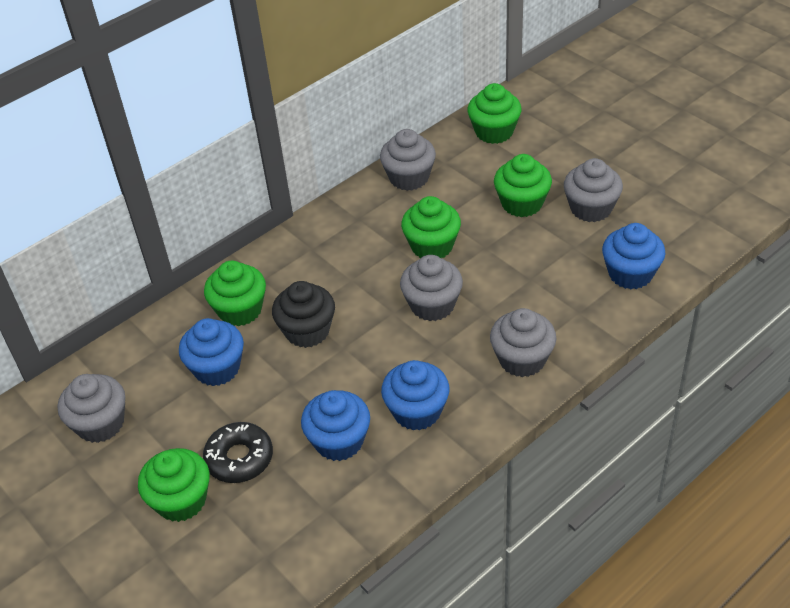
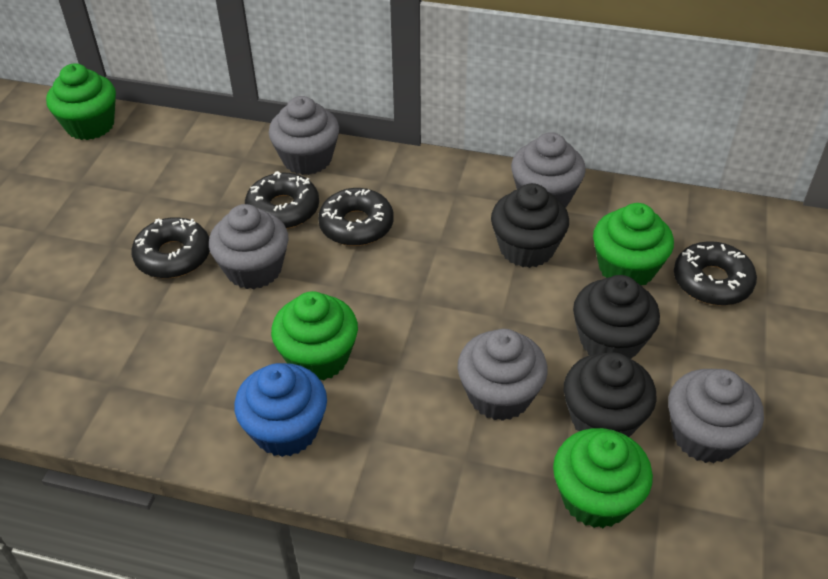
black cupcake: 1 -> 3
black donut: 1 -> 4
blue cupcake: 4 -> 1
green cupcake: 5 -> 4

